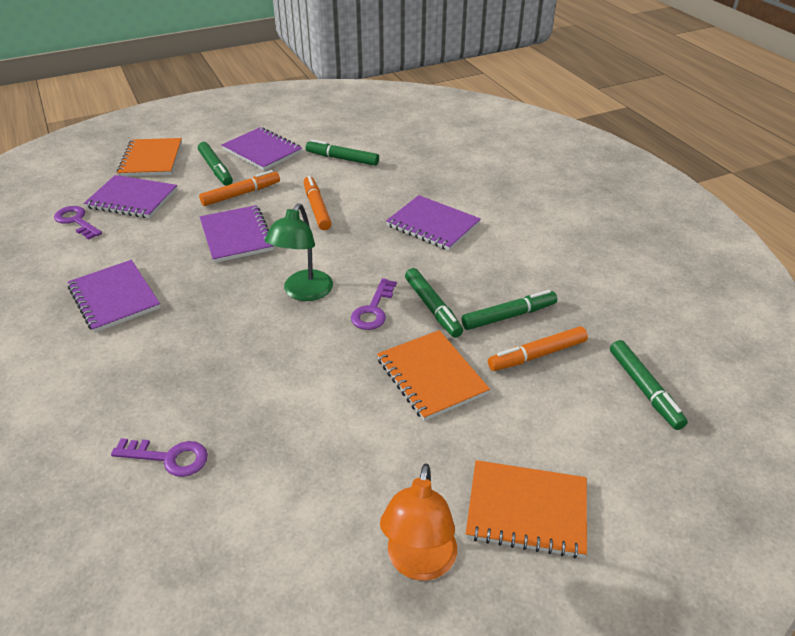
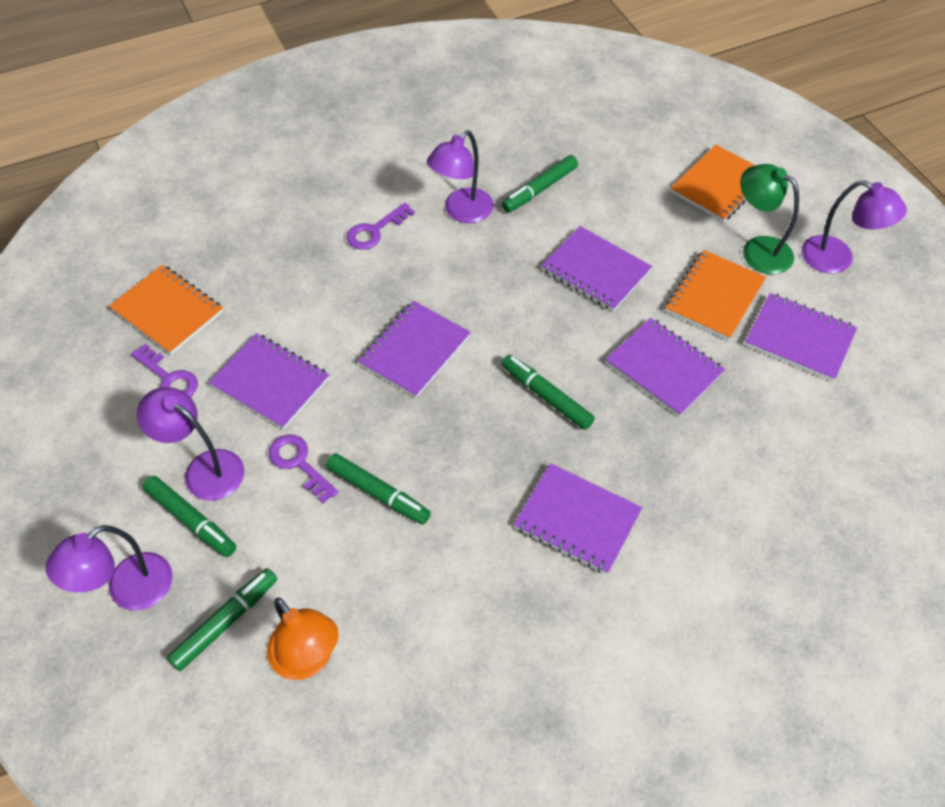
orange marker: 3 -> 0
purple lamp: 0 -> 4
purple notebook: 5 -> 6

